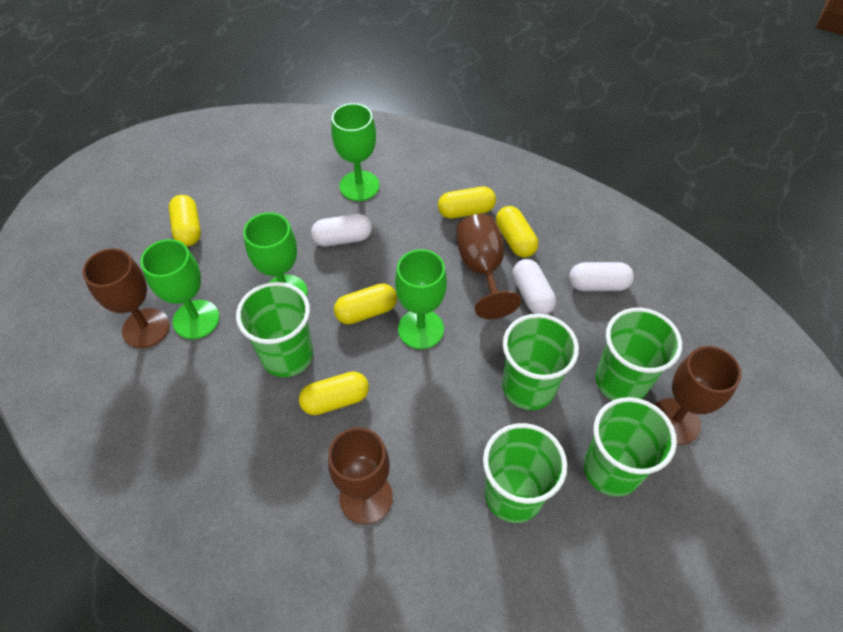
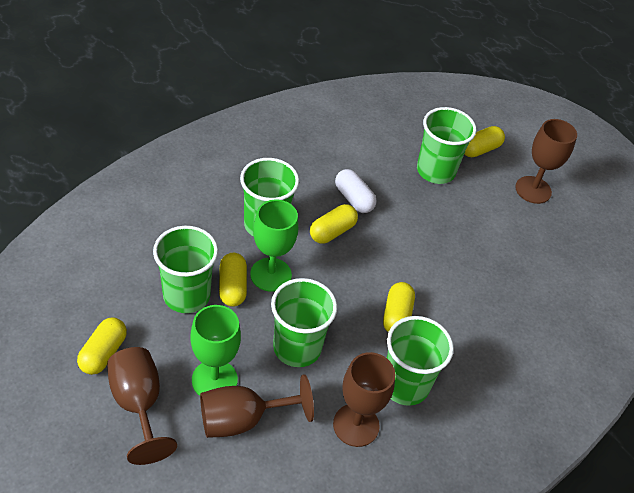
green goblet: 4 -> 2
white capsule: 3 -> 1

